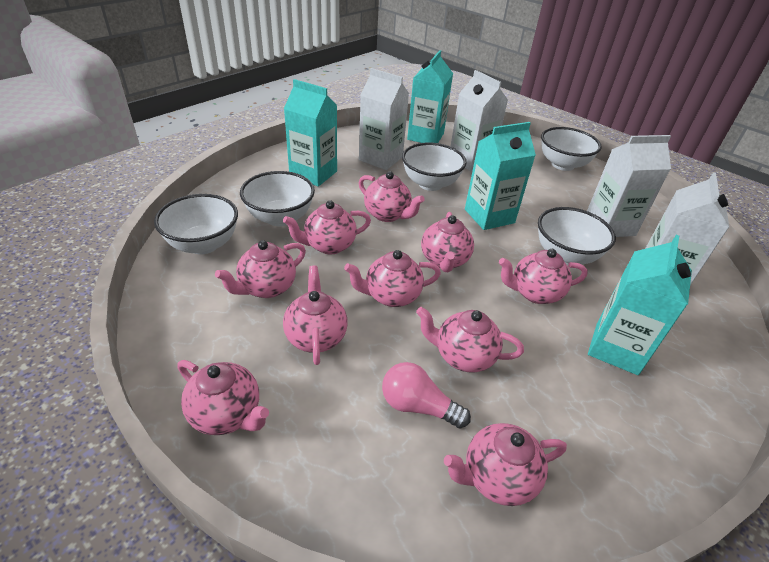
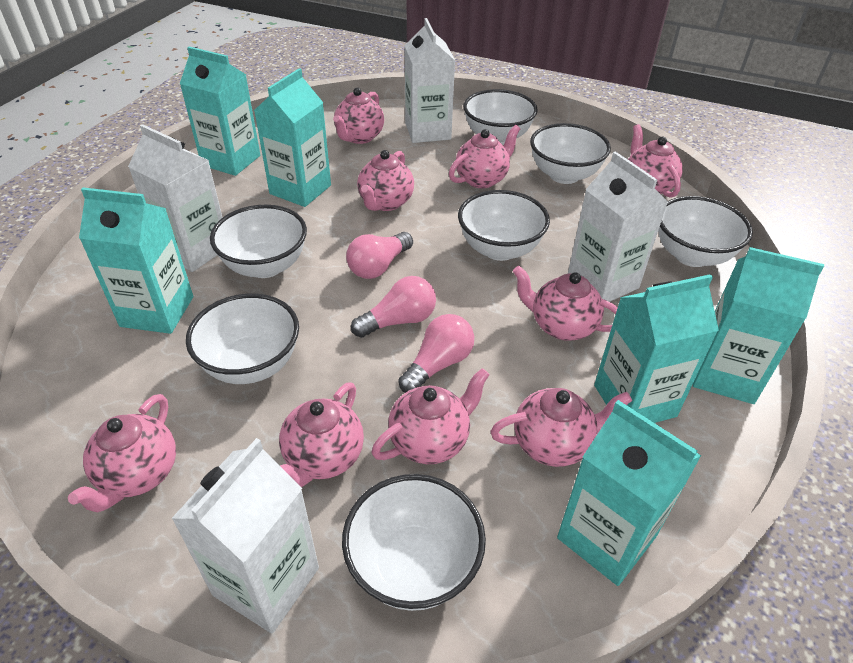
pink light bulb: 1 -> 3
pink teapot: 10 -> 9
turquoise carton: 4 -> 6
white bowl: 5 -> 7

